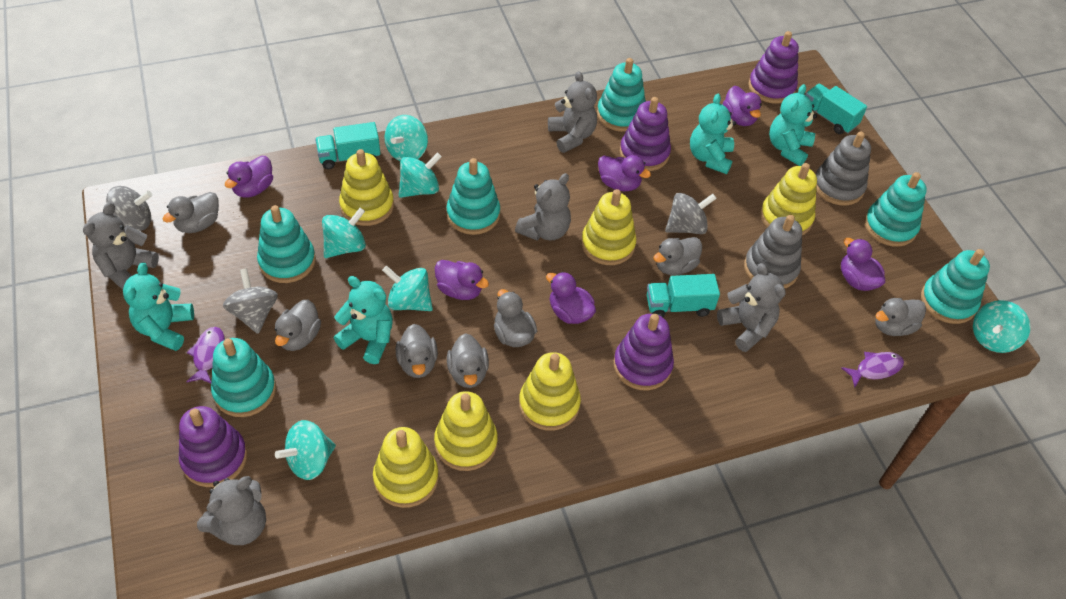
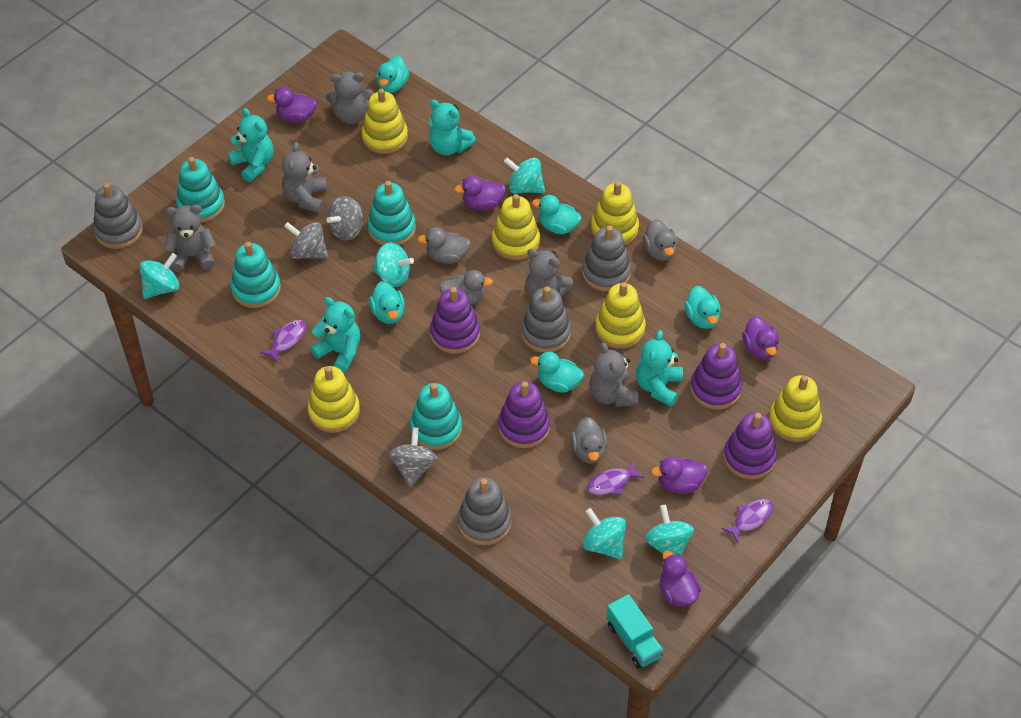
grey duck: 7 -> 4
grey stacking toy: 2 -> 4
purple duck: 6 -> 5
purple fish: 2 -> 3
turquoise duck: 0 -> 5
turquoise spinning top: 6 -> 5
turquoise stacking toy: 6 -> 4
turquoise truck: 3 -> 1

